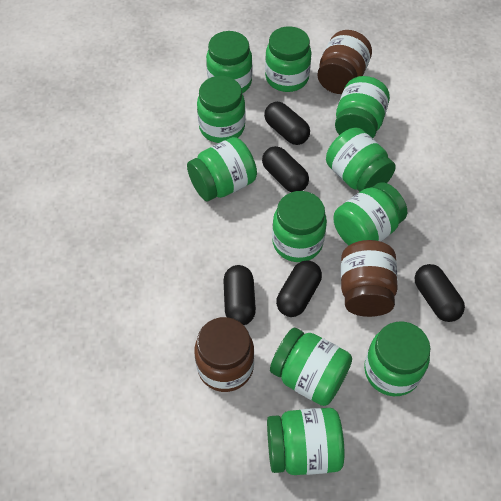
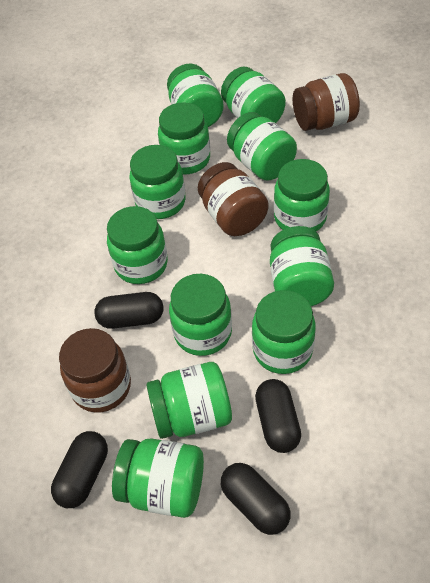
black capsule: 5 -> 4
green jar: 11 -> 12

